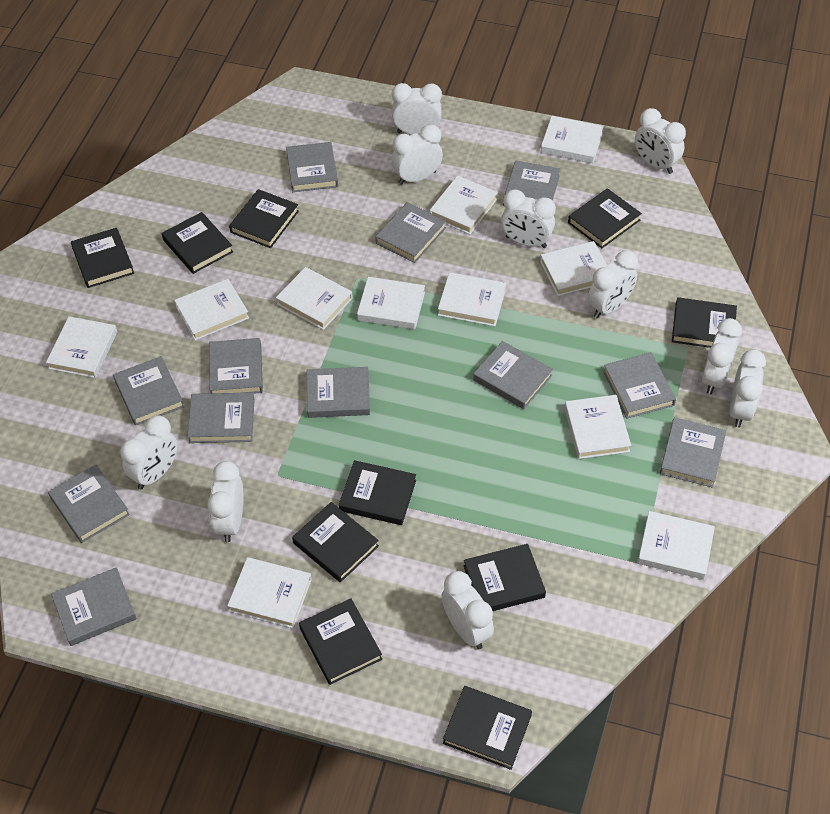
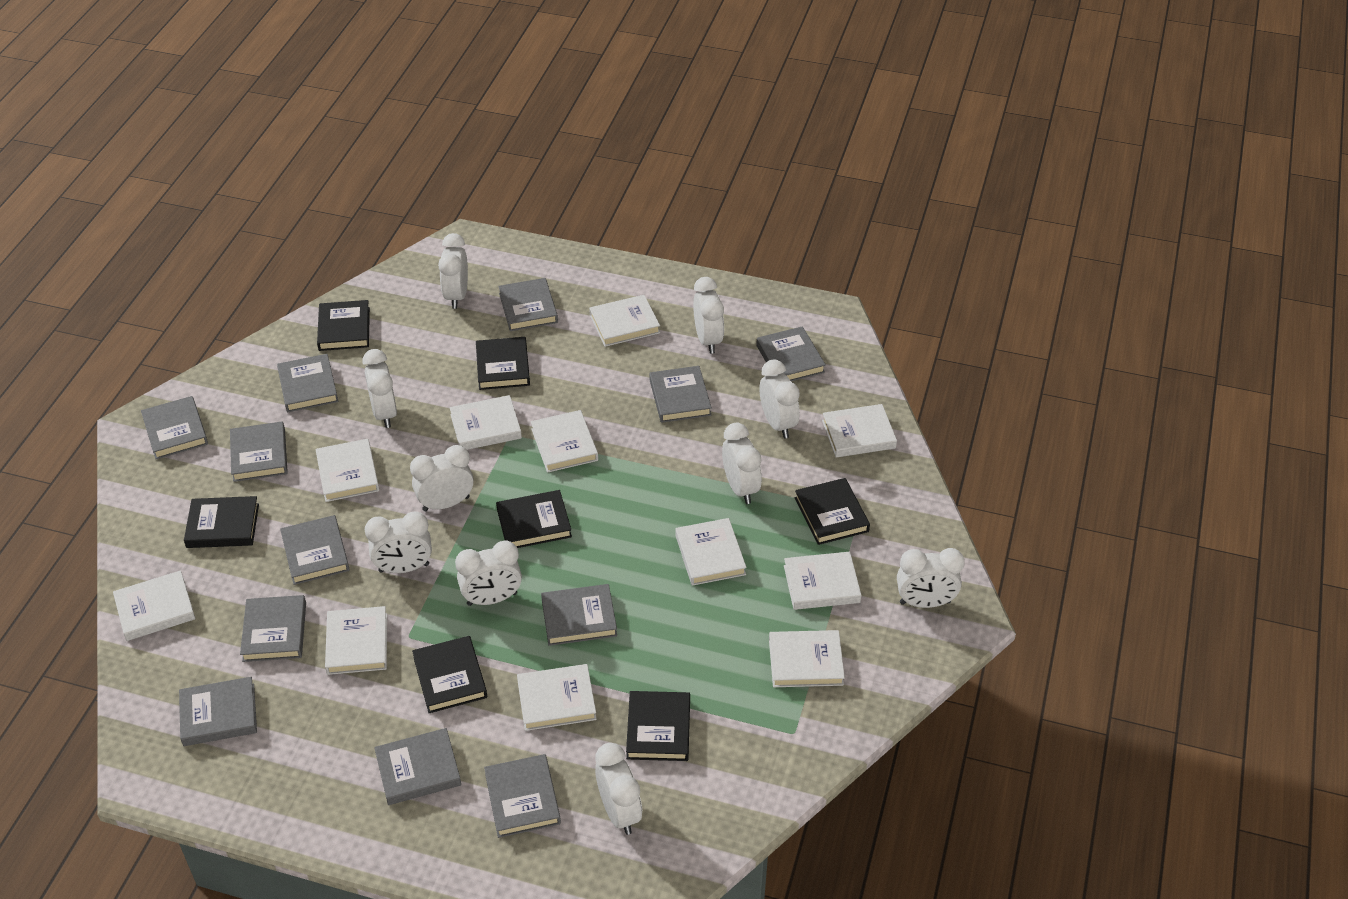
black book: 10 -> 7

